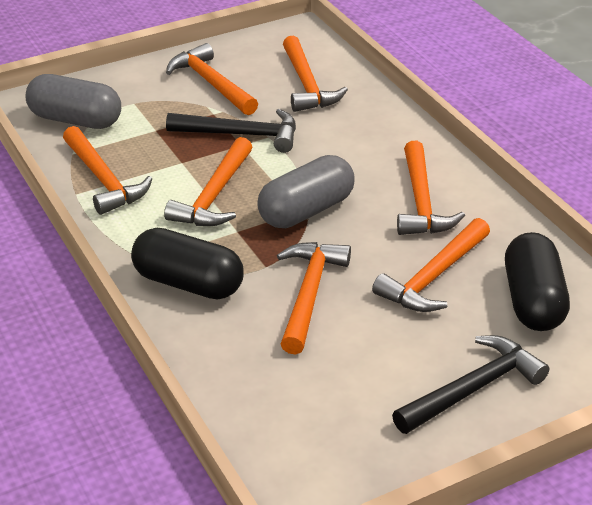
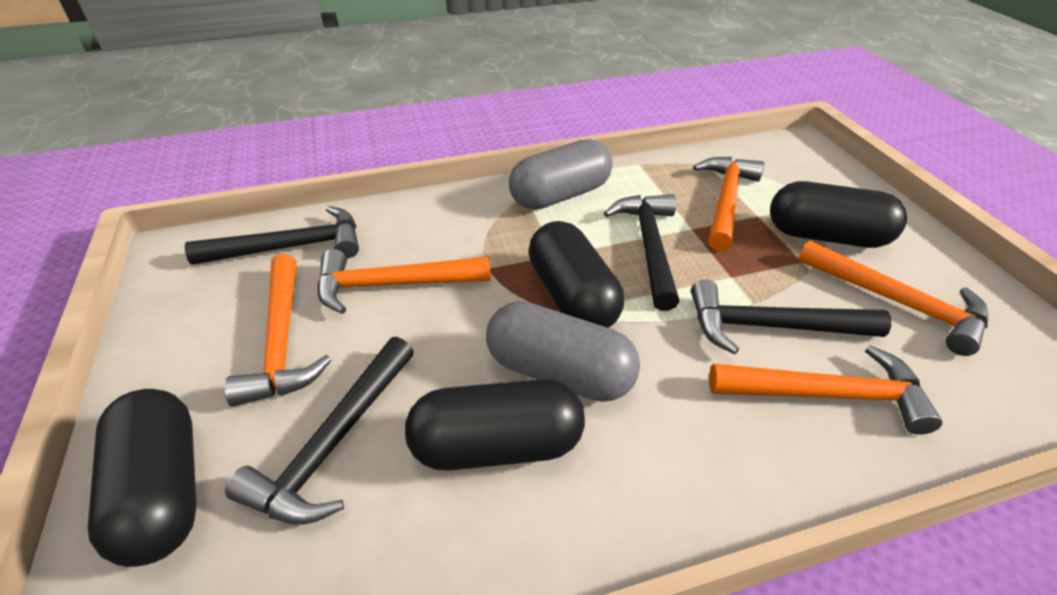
black capsule: 2 -> 4
black hammer: 2 -> 4
orange hammer: 7 -> 5

